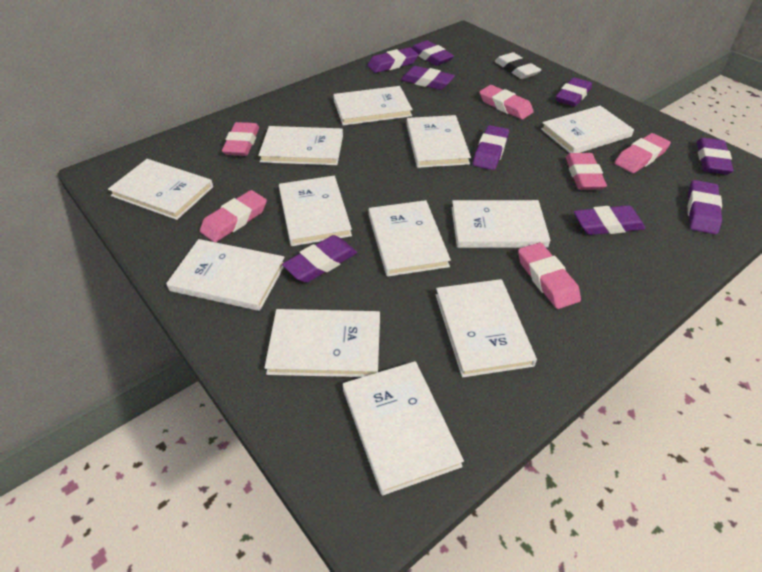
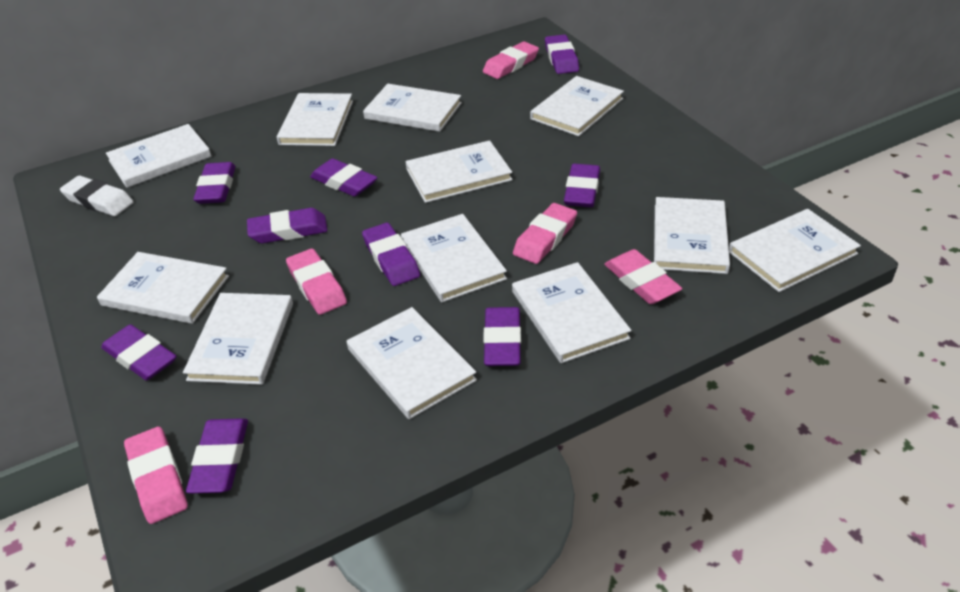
pink eraser: 6 -> 5

